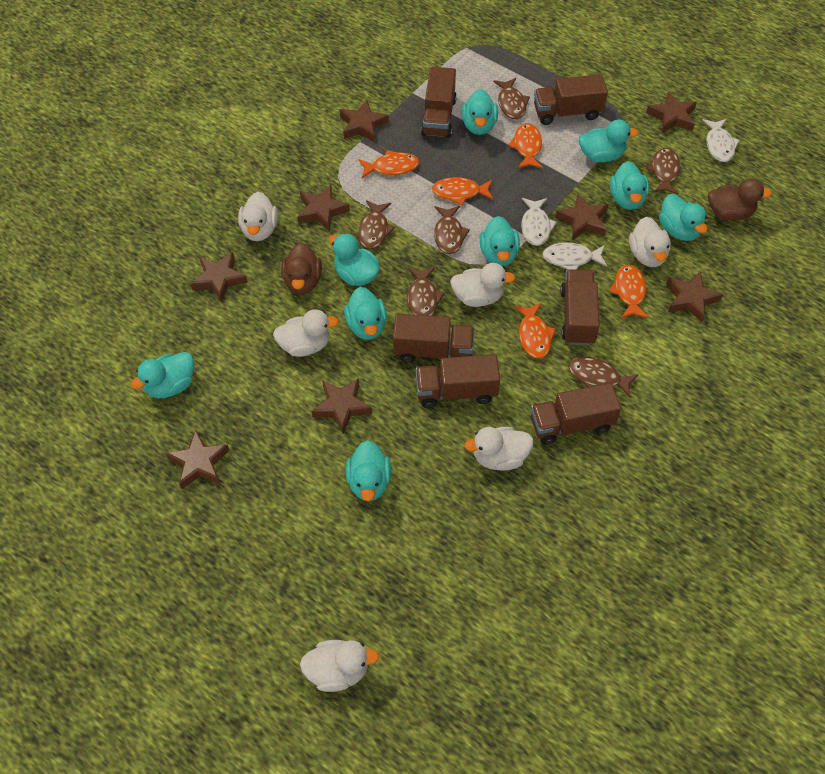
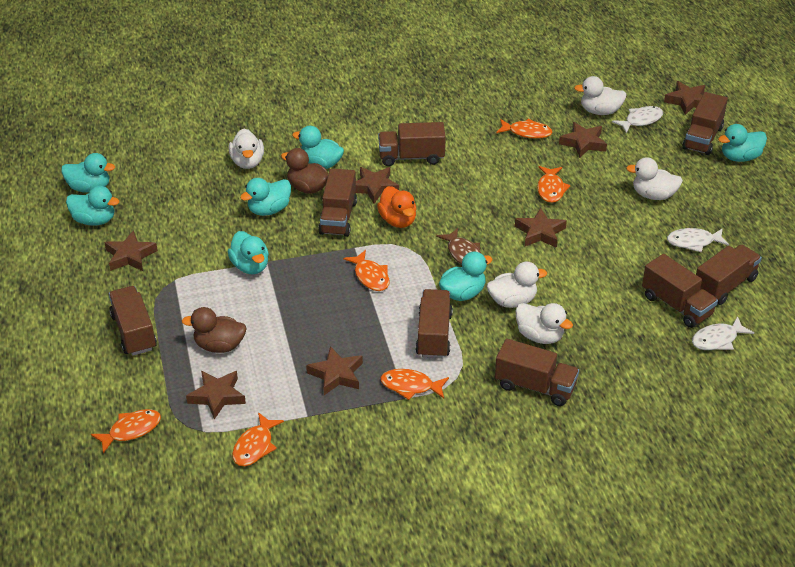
brown fish: 6 -> 1
brown star: 8 -> 7
brown truck: 6 -> 8
orange duck: 0 -> 1
orange fish: 5 -> 6
turquoise duck: 9 -> 7
white duck: 6 -> 5

